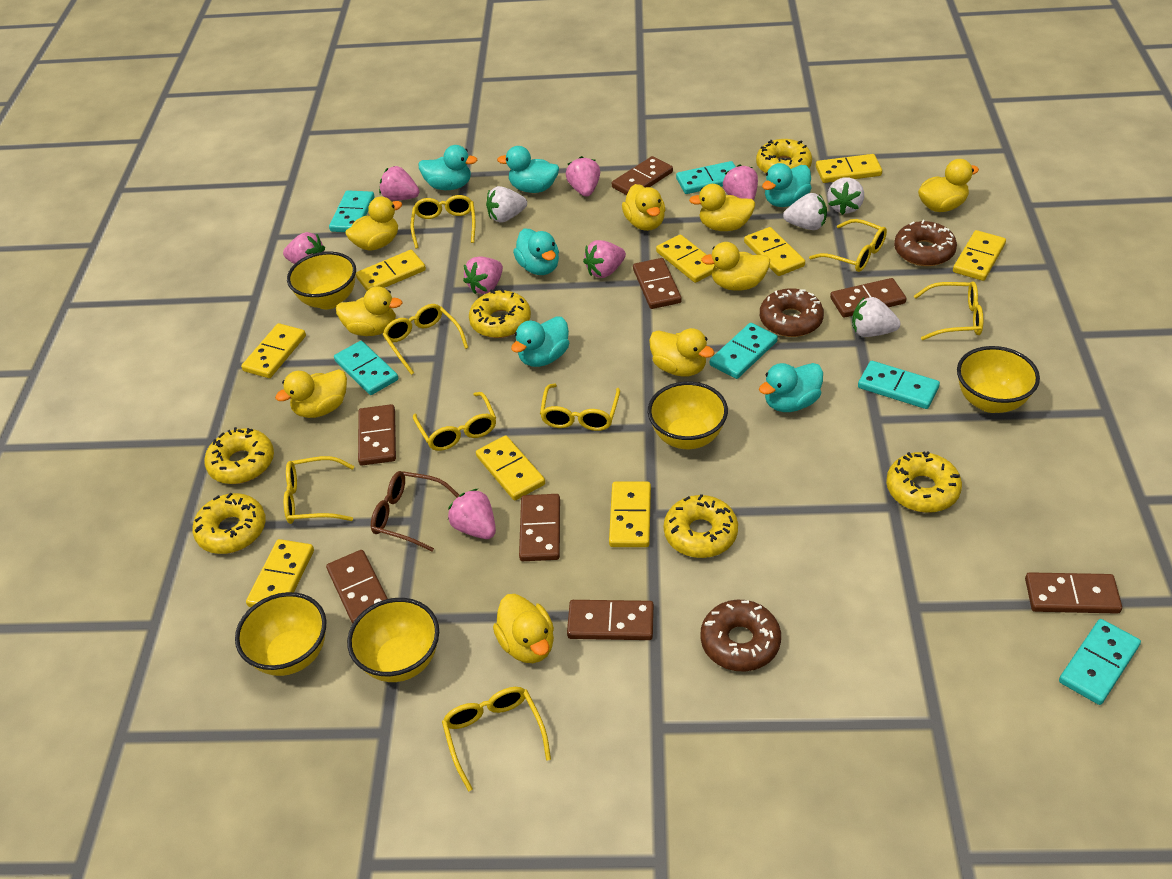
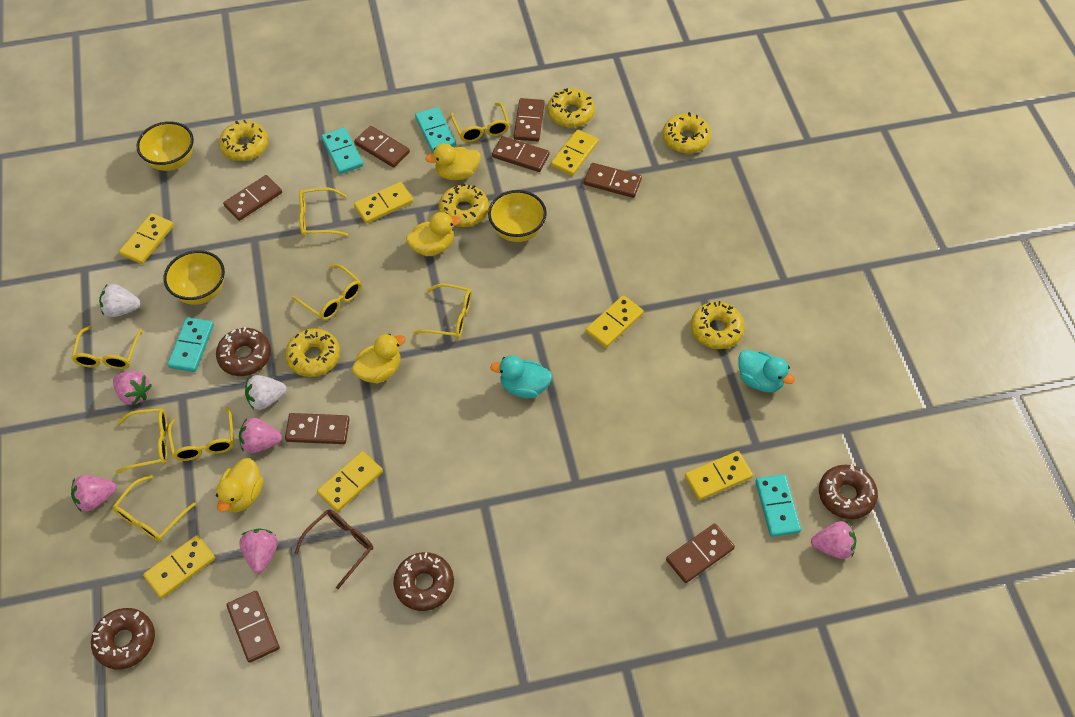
brown donut: 3 -> 4
pink strawberry: 7 -> 5
turquoise domino: 6 -> 4
turquoise duck: 6 -> 2
white strawberry: 4 -> 2
yellow bowl: 5 -> 3
yellow domino: 9 -> 7
yellow duck: 9 -> 4

